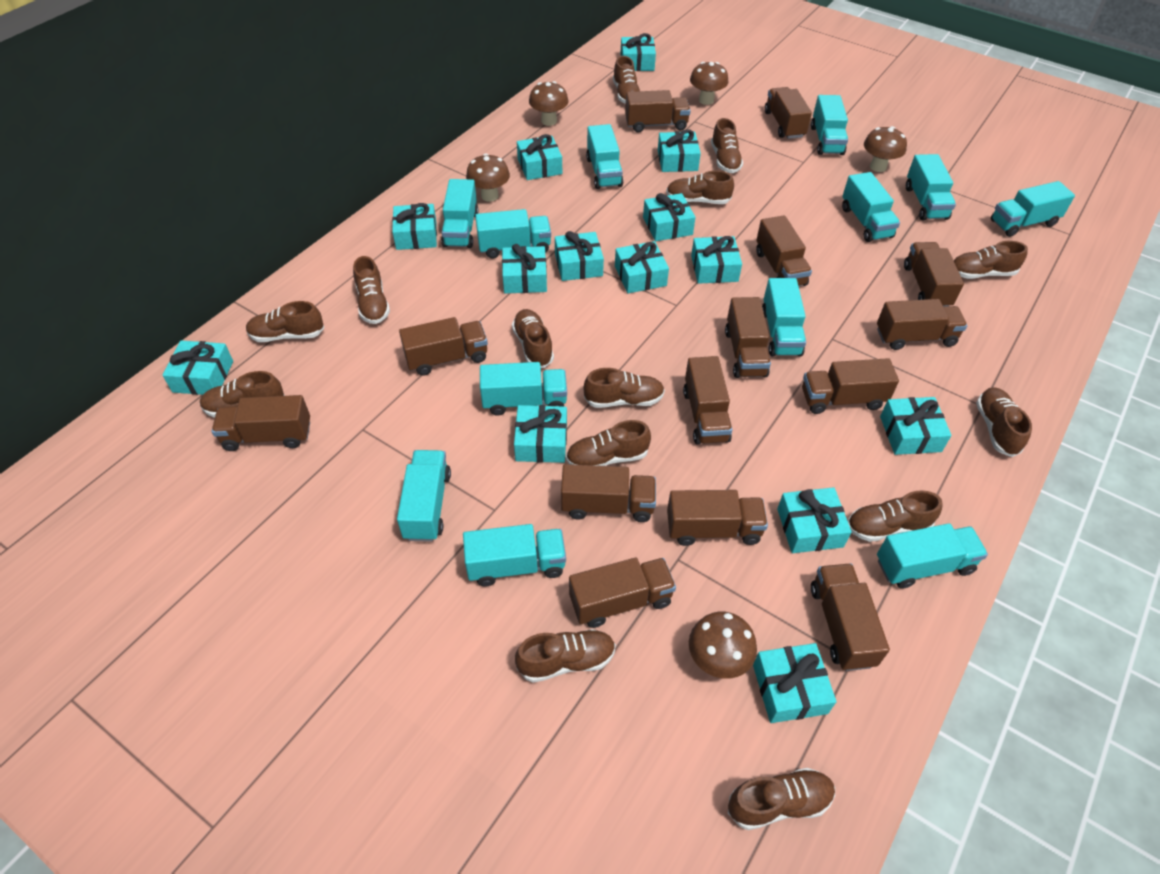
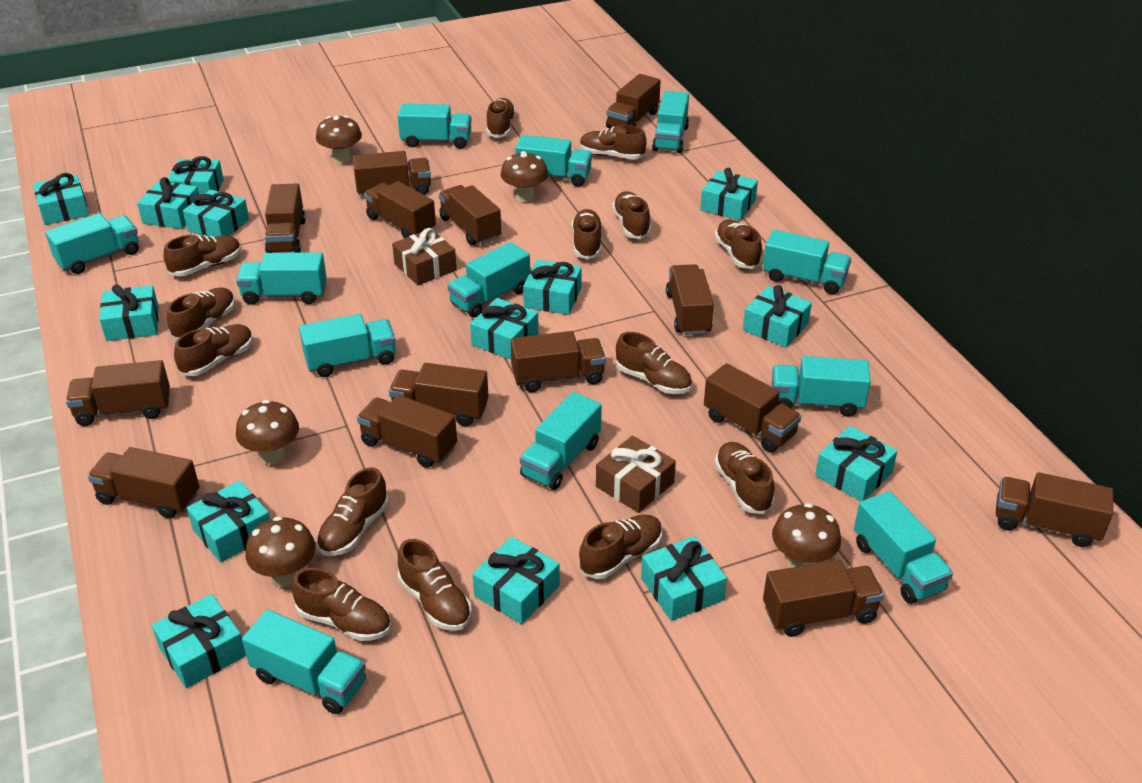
brown gift: 0 -> 2

